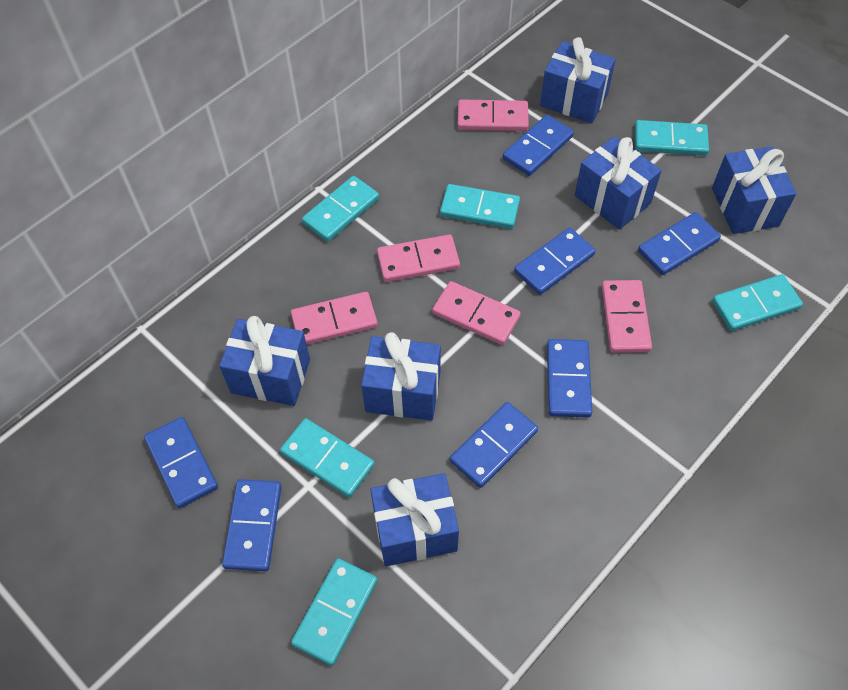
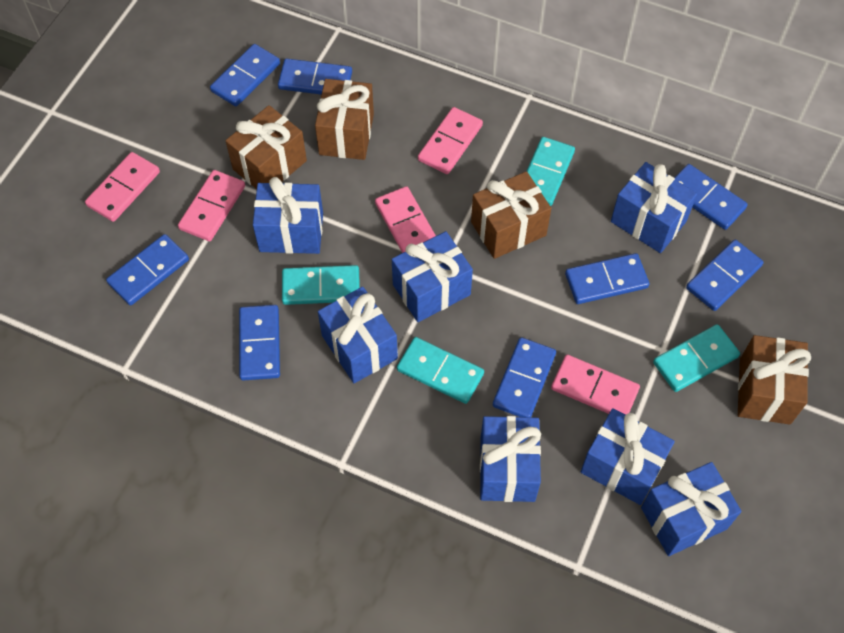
blue domino: 7 -> 8
blue gift: 6 -> 7
brown gift: 0 -> 4
turquoise domino: 6 -> 4

